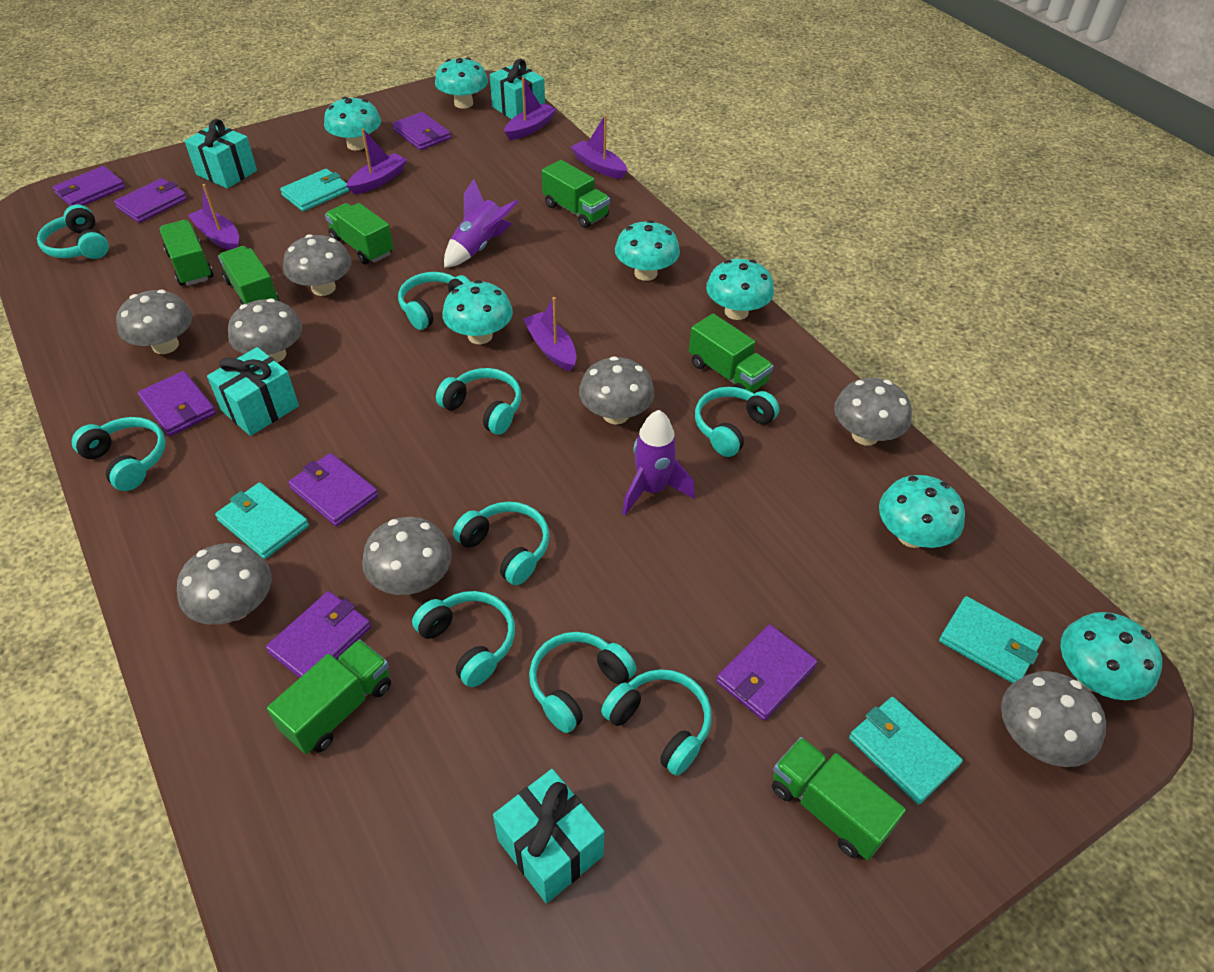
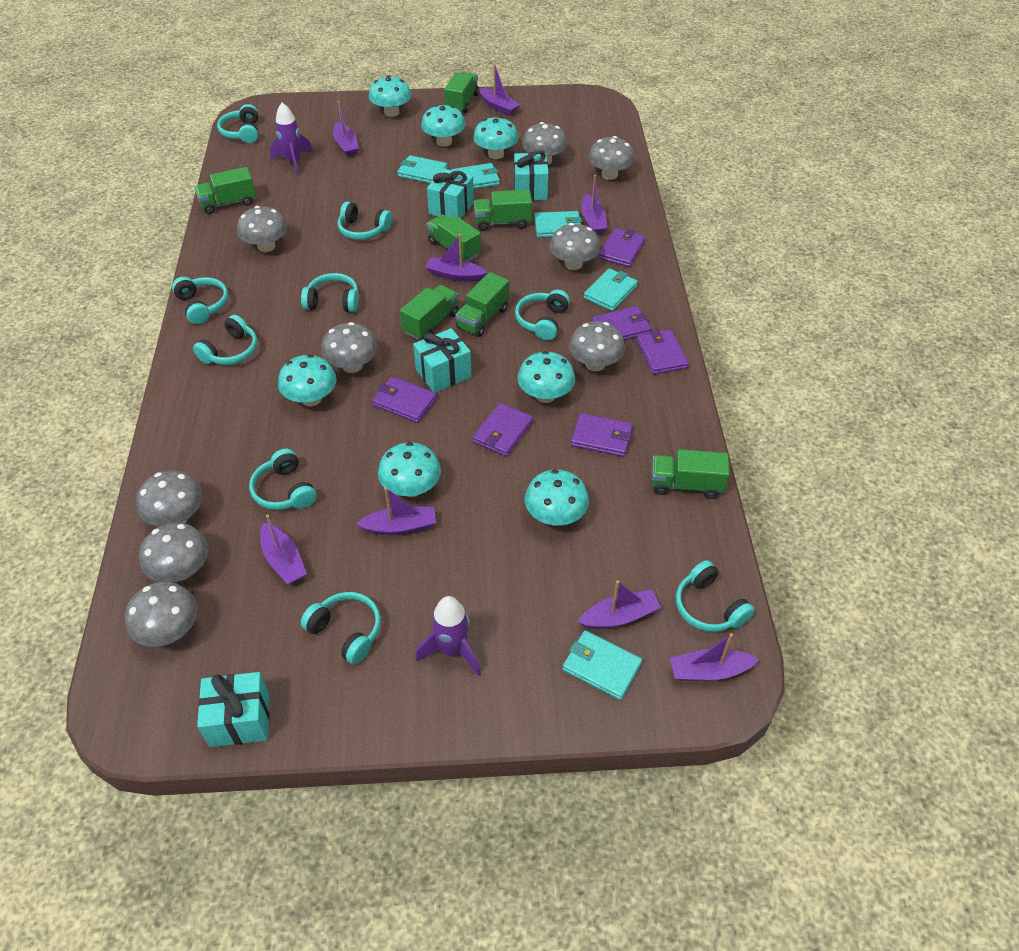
grey mushroom: 8 -> 9
purple boat: 5 -> 8
purple wallet: 7 -> 6
turquoise wallet: 4 -> 5

